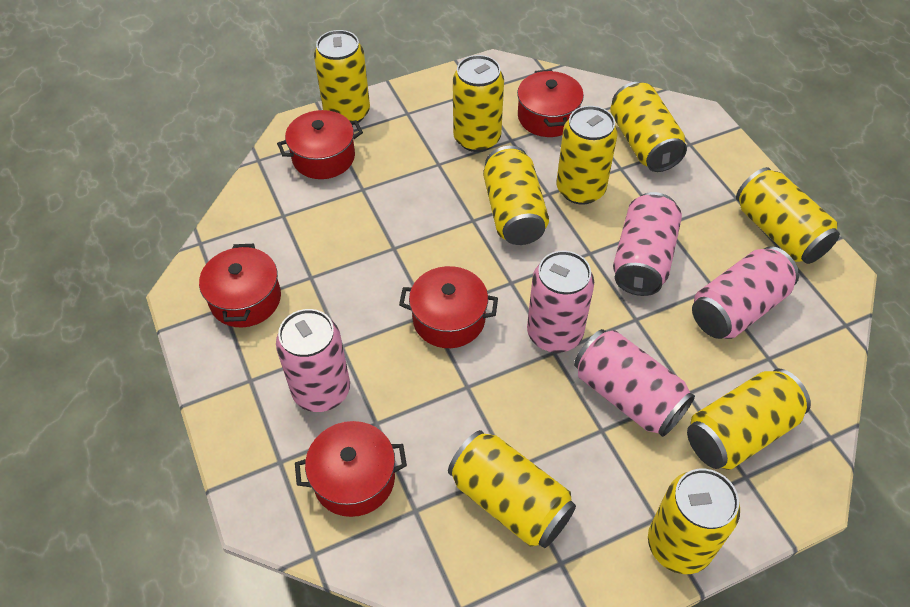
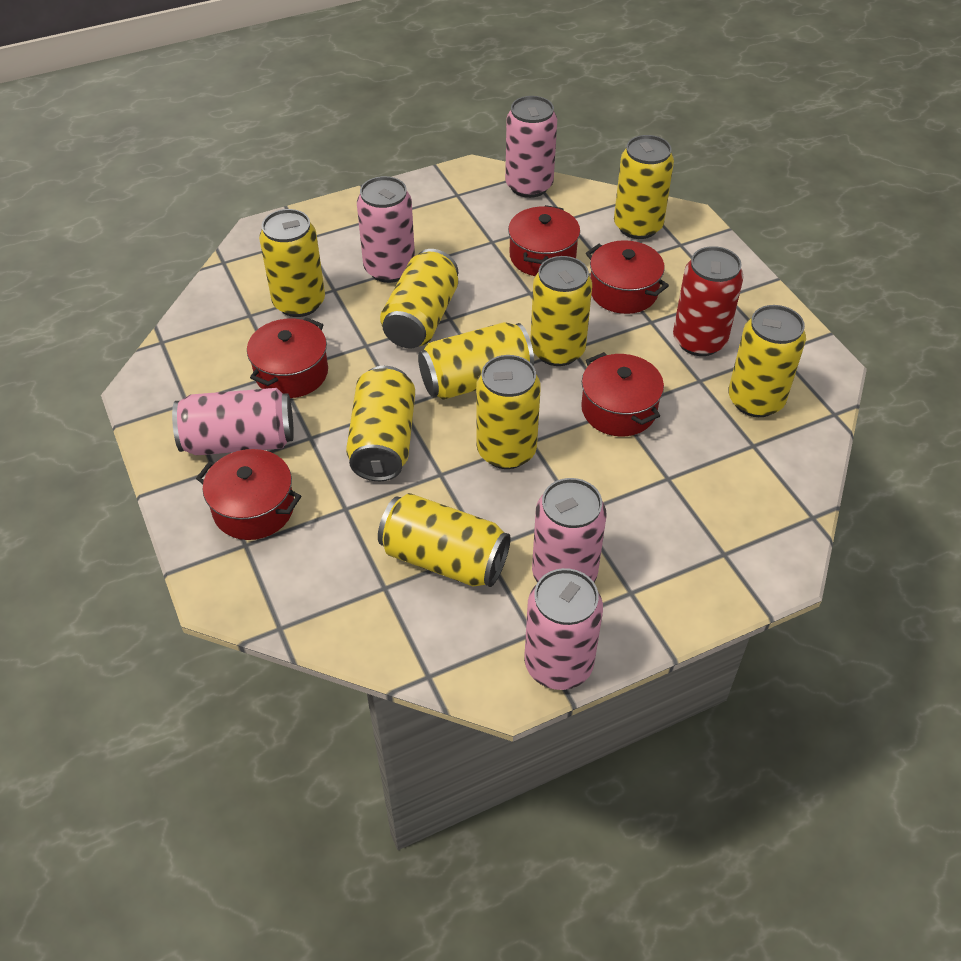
red can: 0 -> 1

